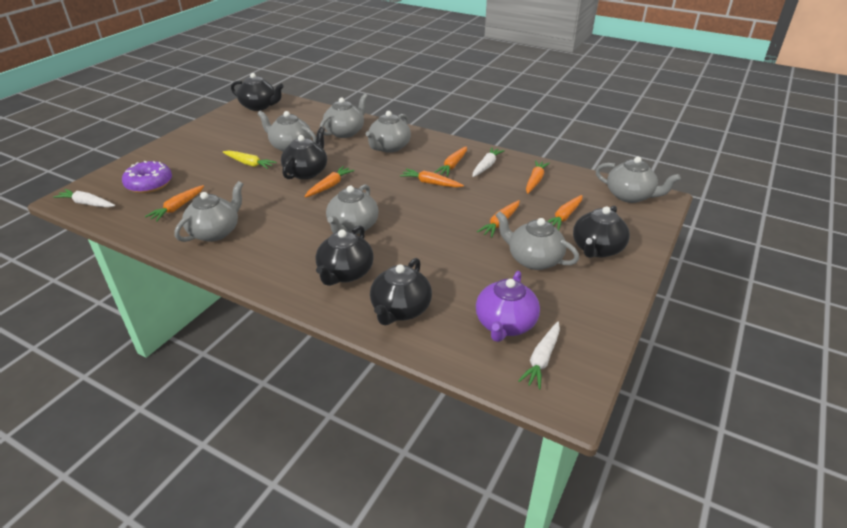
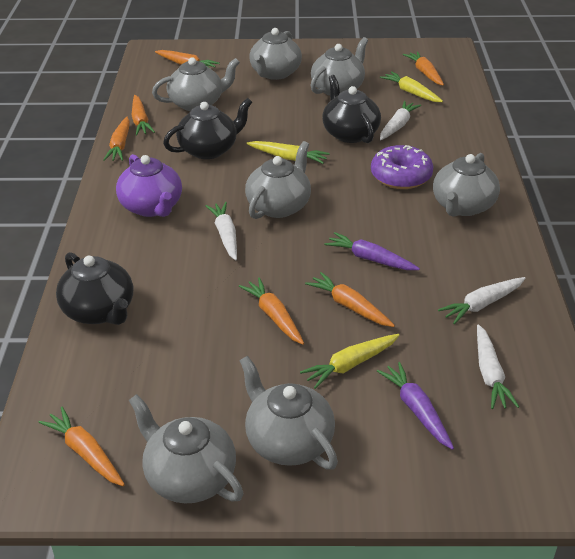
black teapot: 5 -> 3
purple carrot: 0 -> 2
white carrot: 3 -> 4
yellow carrot: 1 -> 3

